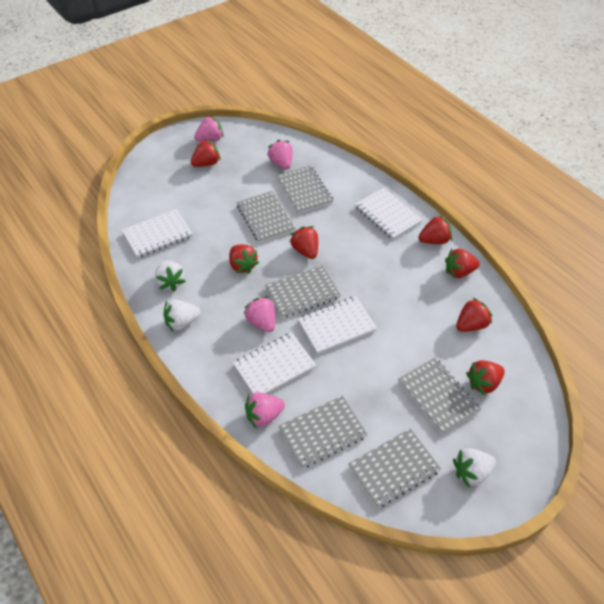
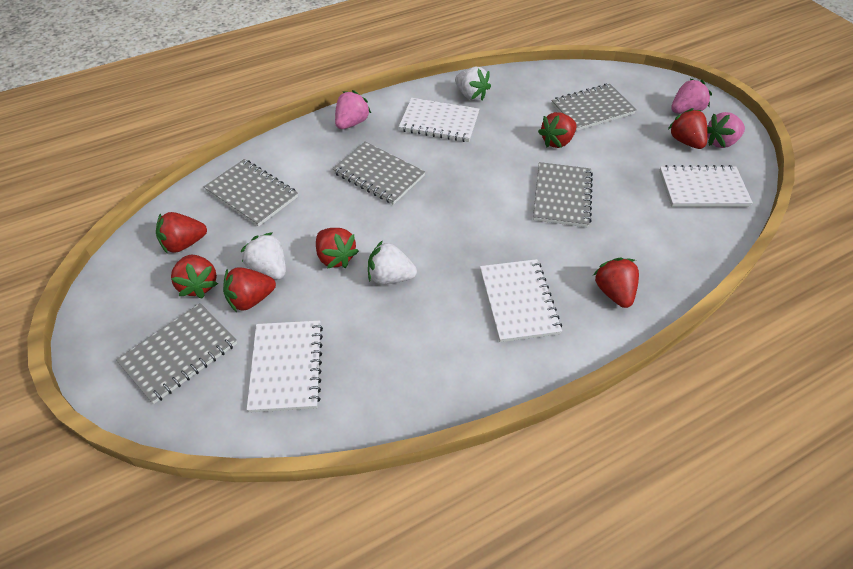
grey notebook: 6 -> 5
pink strawberry: 4 -> 3

